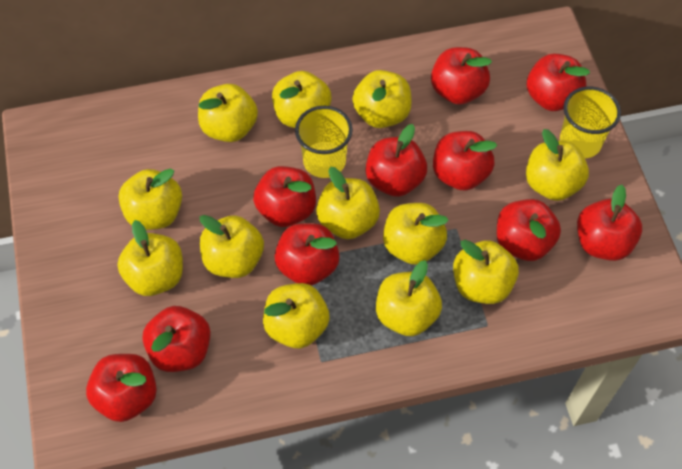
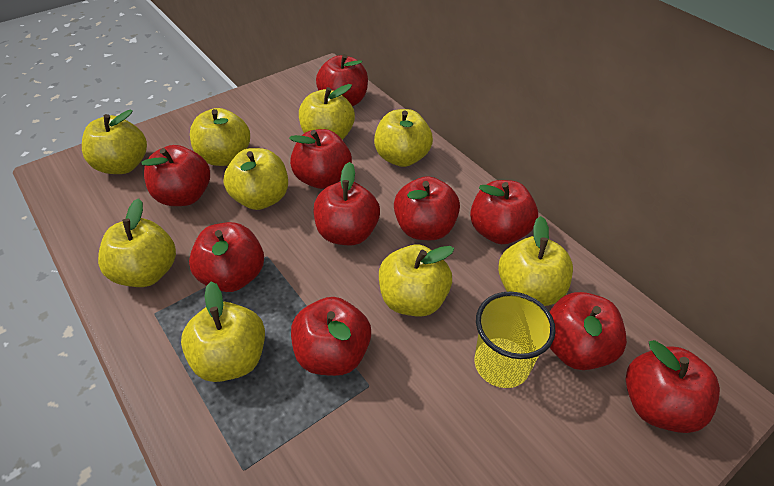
yellow apple: 12 -> 9
yellow cup: 2 -> 1

